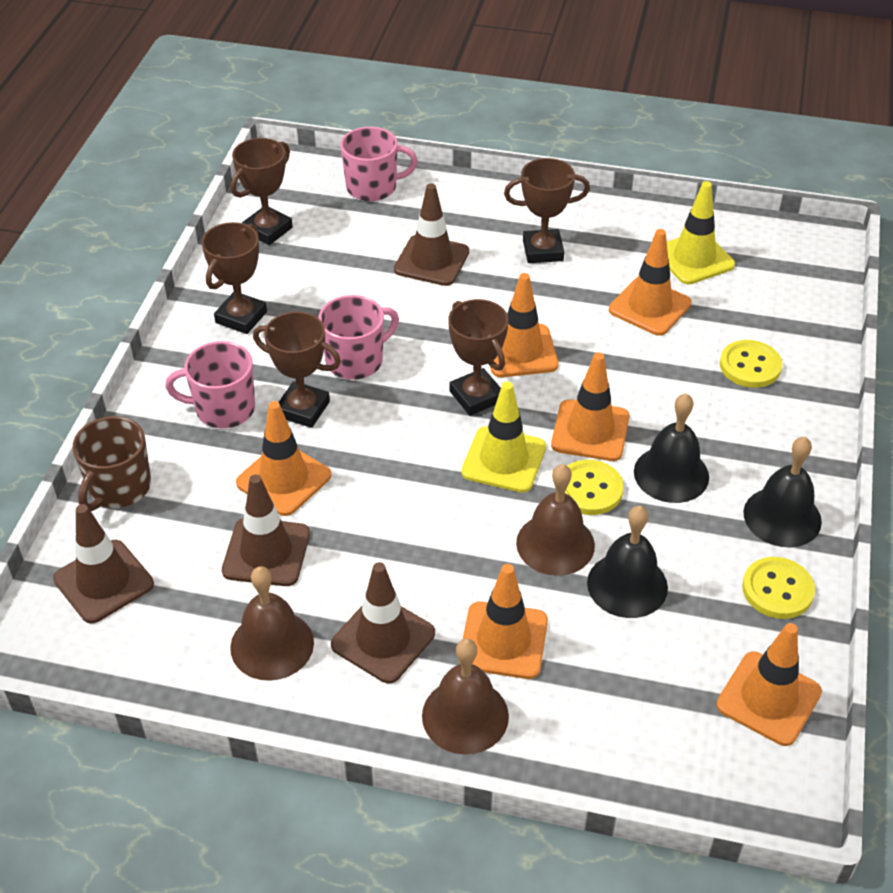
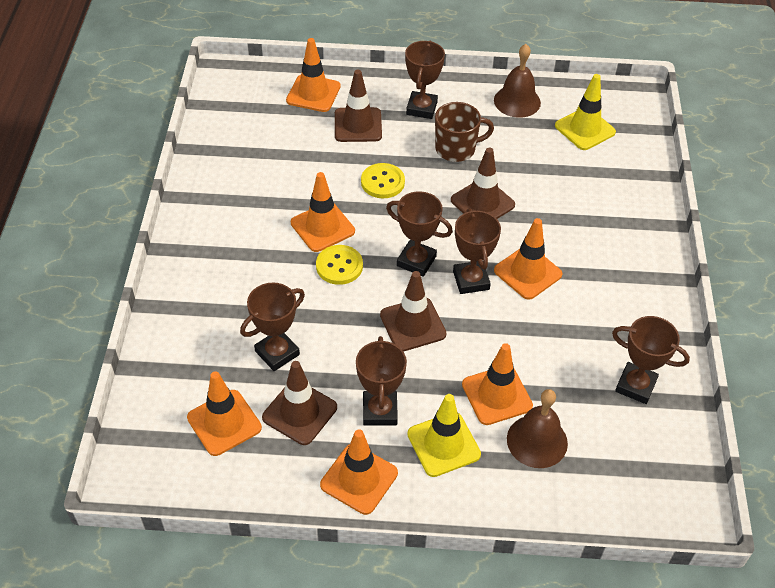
black bell: 3 -> 0
brown bell: 3 -> 2
brown trophy: 5 -> 6
pink mug: 3 -> 0
yellow button: 3 -> 2

